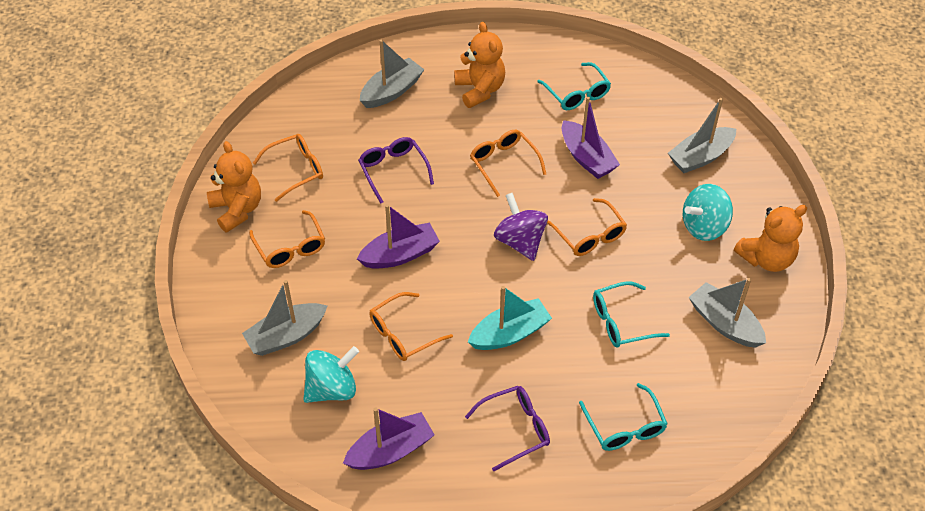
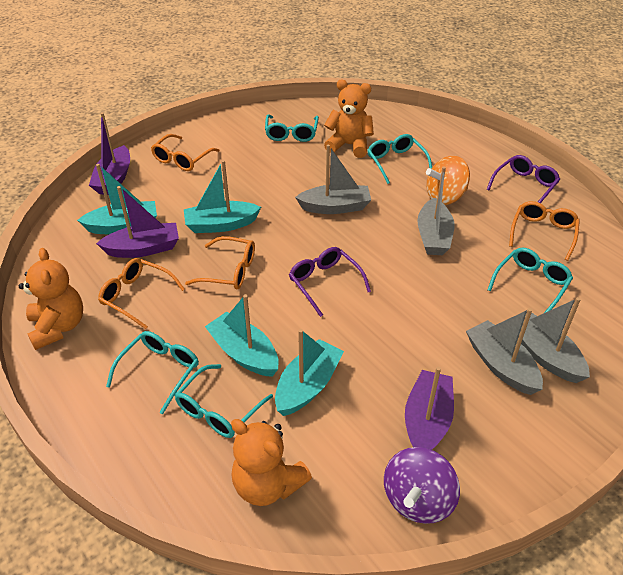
orange glasses: 5 -> 4
orange spinning top: 0 -> 1
turquoise boat: 1 -> 4
turquoise glasses: 3 -> 5
turquoise spinning top: 2 -> 0

